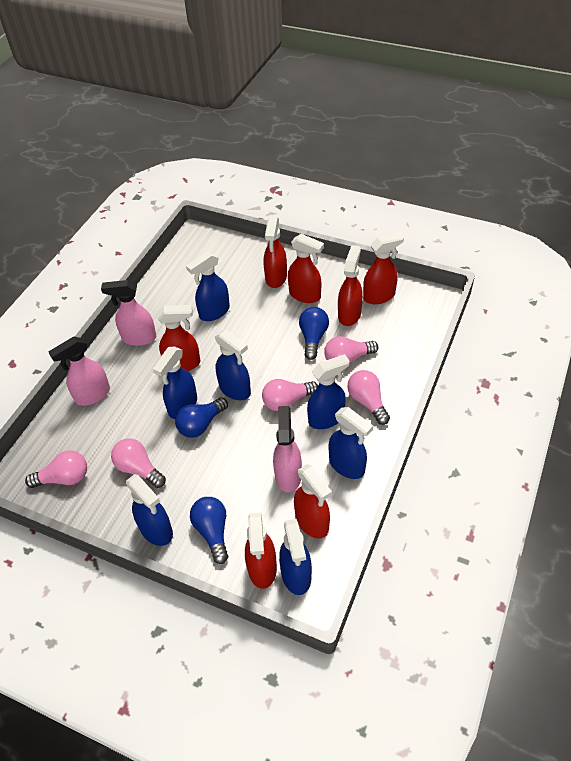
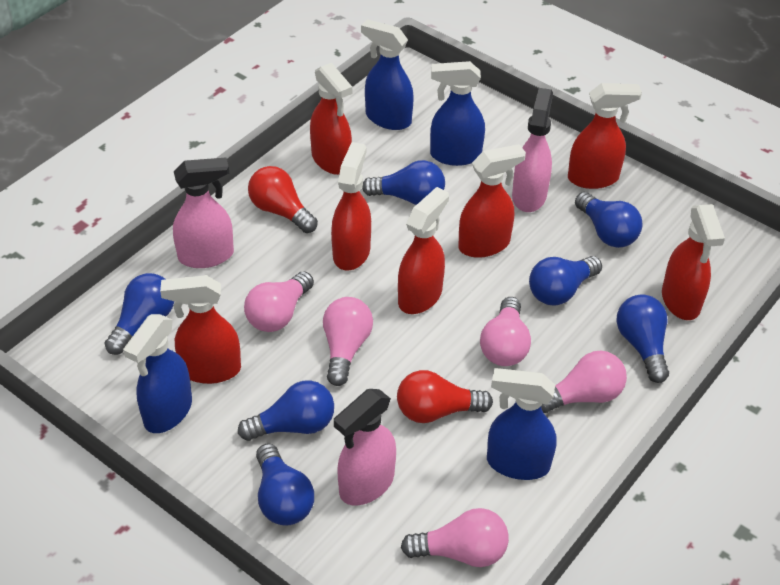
blue light bulb: 3 -> 7
blue spray bottle: 7 -> 4
red light bulb: 0 -> 2

